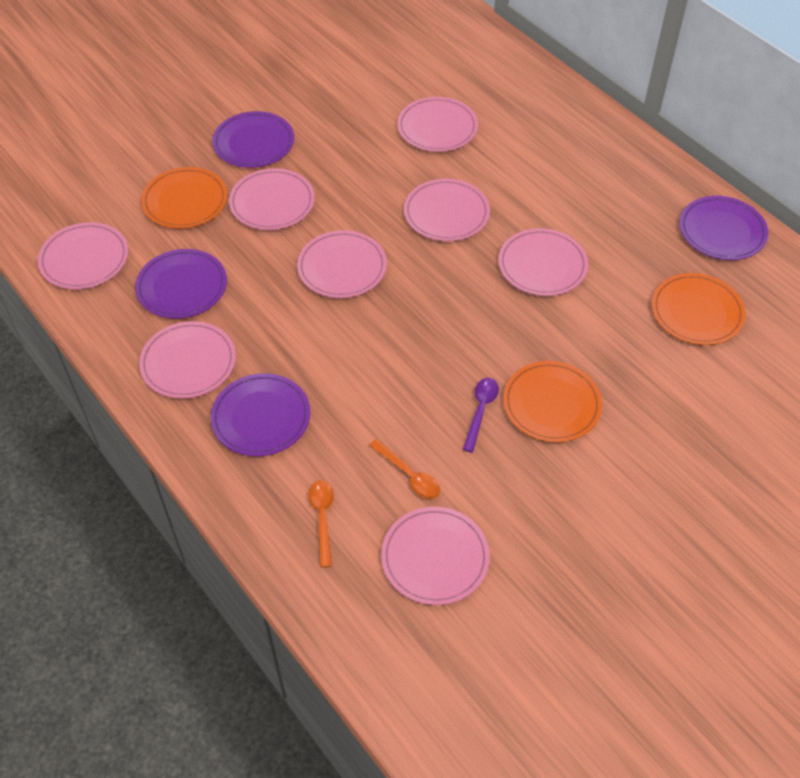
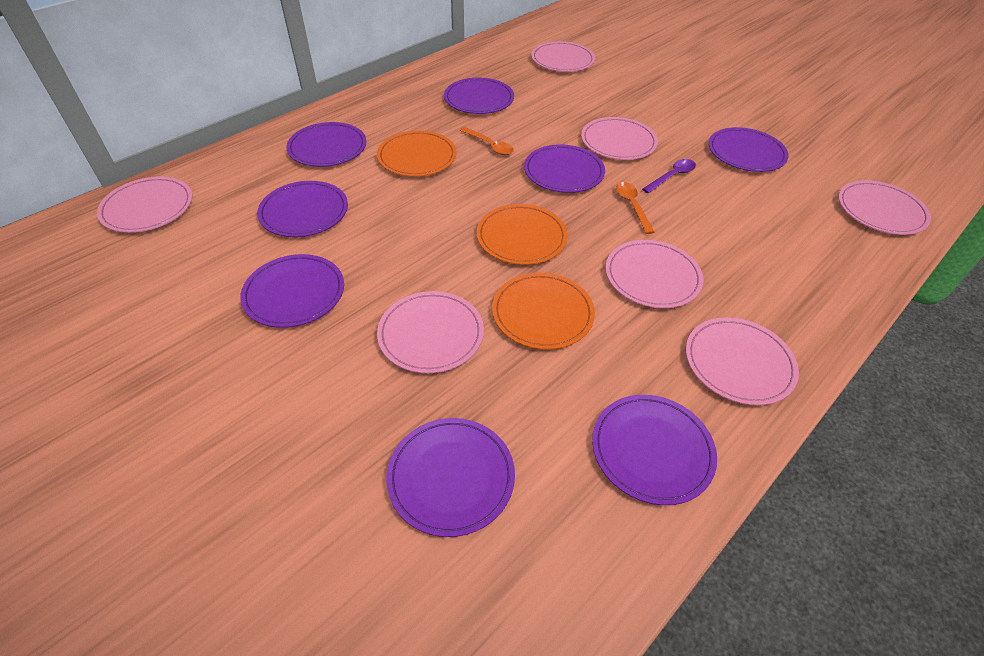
pink plate: 8 -> 7
purple plate: 4 -> 8

